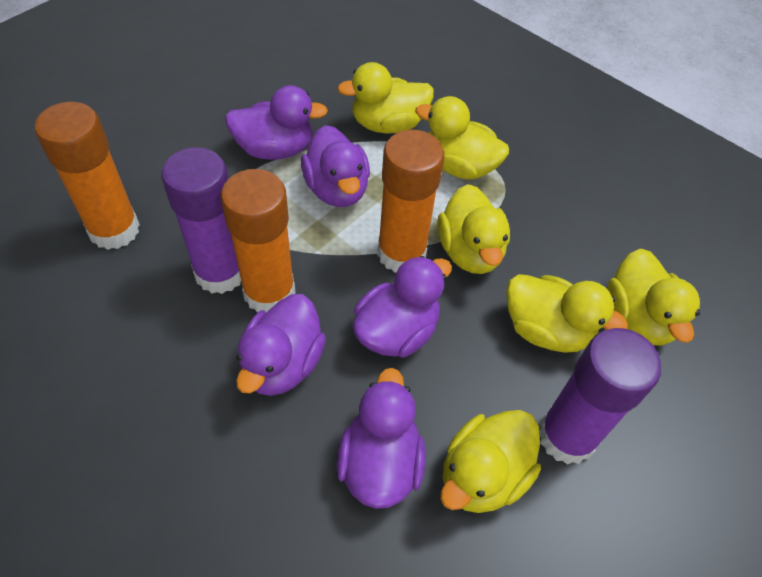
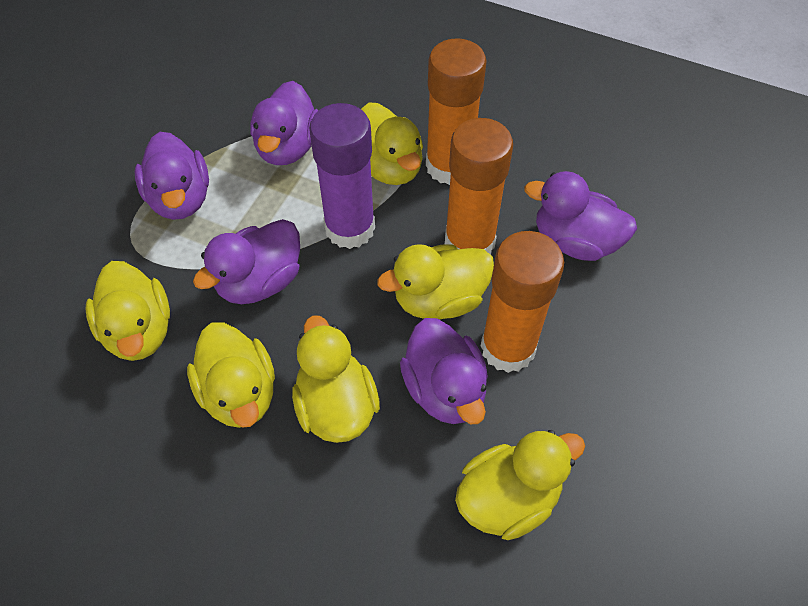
purple glue stick: 2 -> 1

